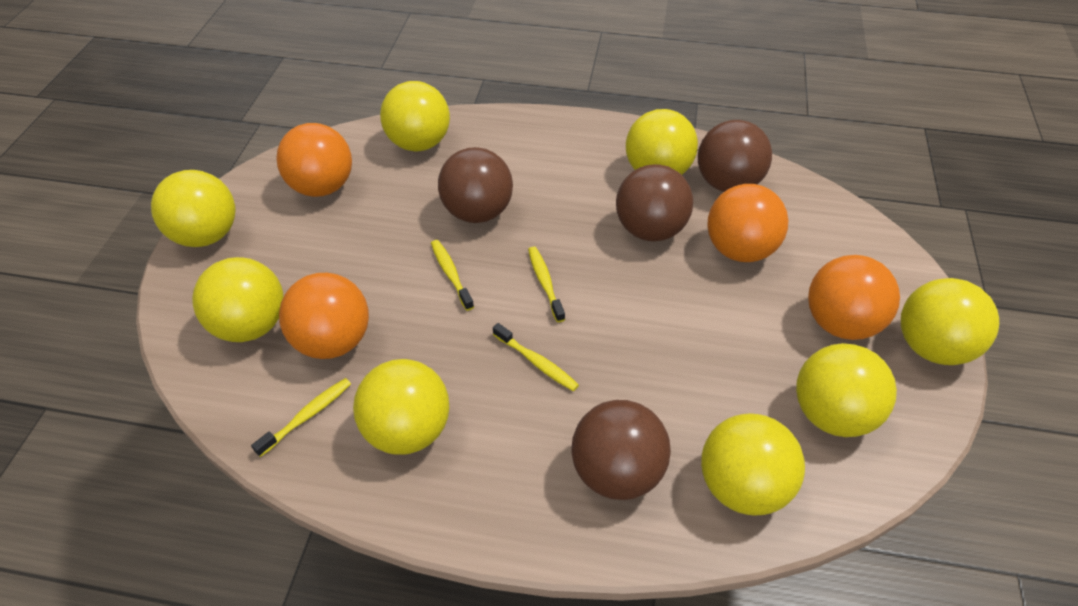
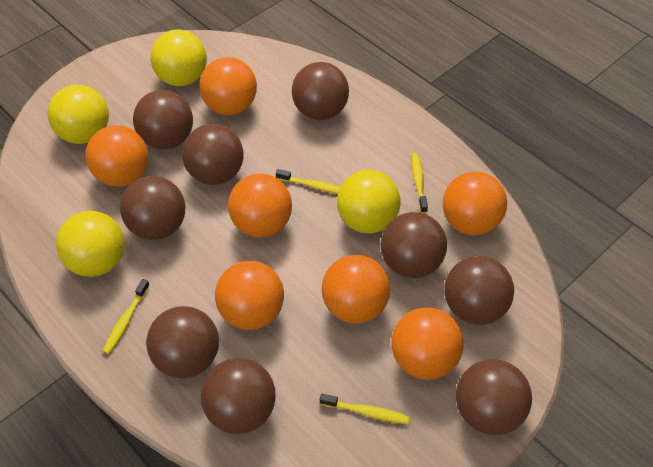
brown ball: 4 -> 9
orange ball: 4 -> 7
yellow ball: 8 -> 4

